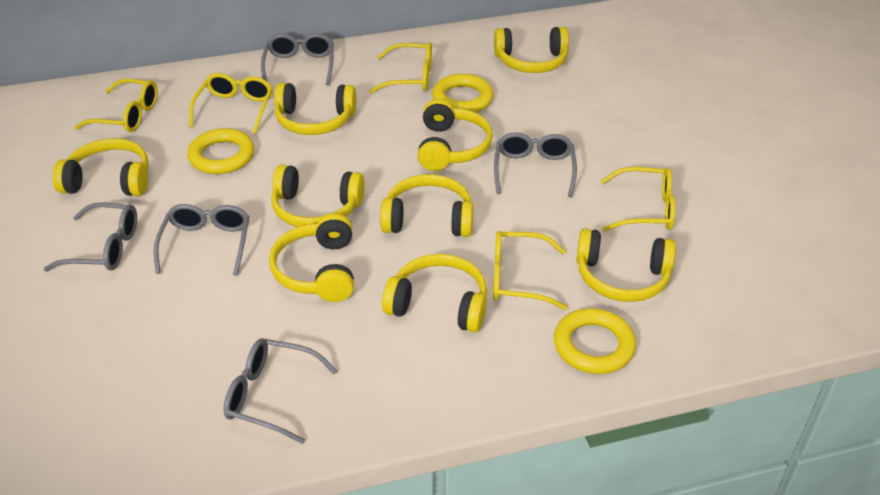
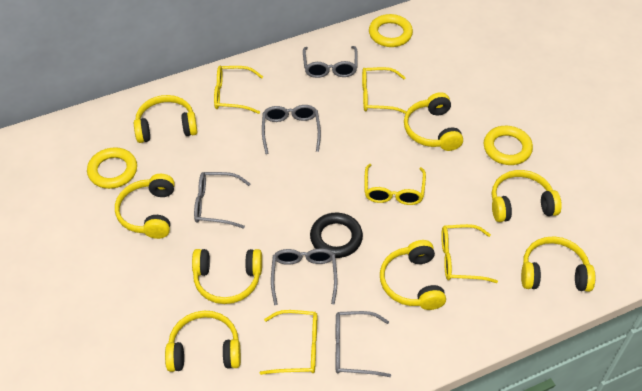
black ring: 0 -> 1
yellow headphones: 9 -> 8

